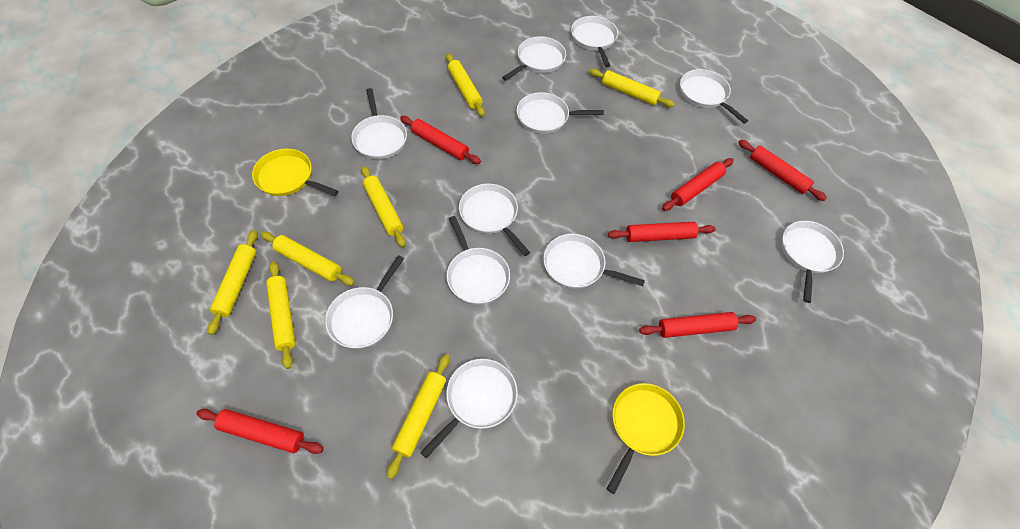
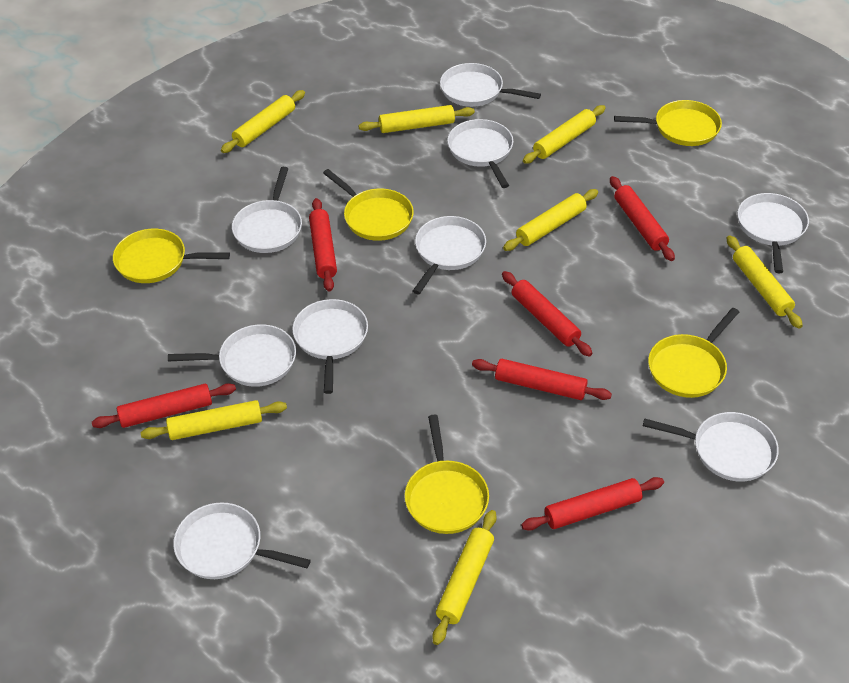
white pan: 11 -> 9
yellow pan: 2 -> 5

